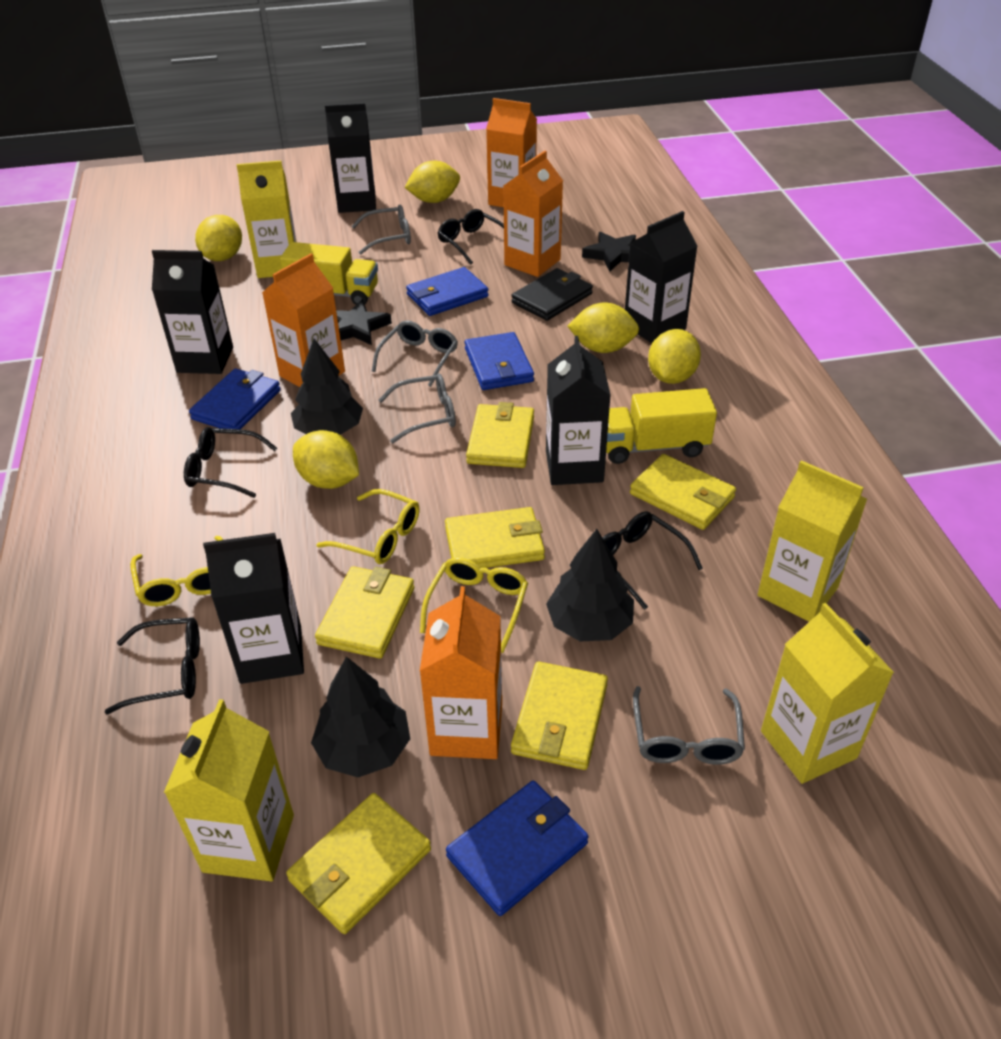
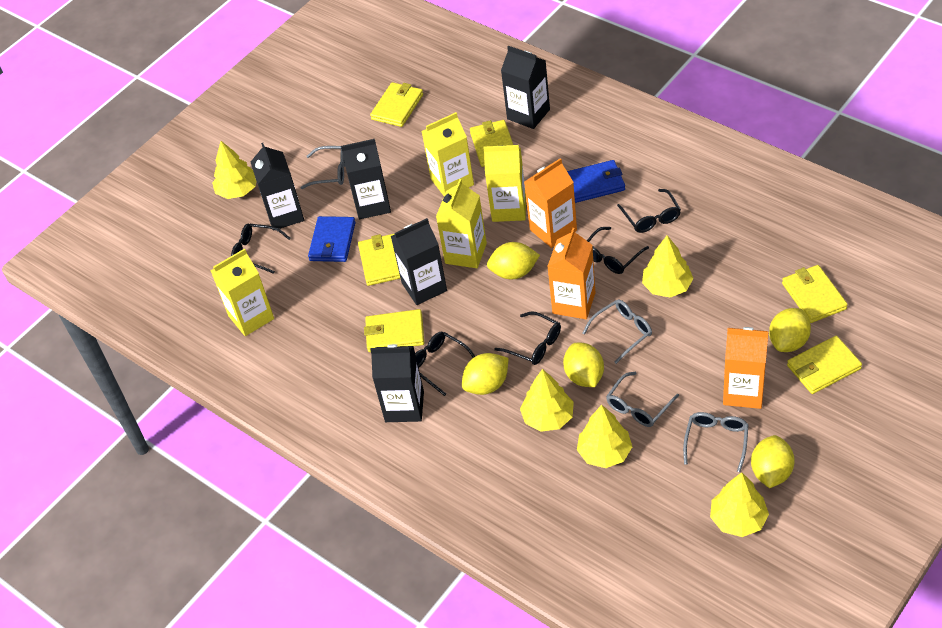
black glasses: 4 -> 5
black star: 2 -> 0
black tree: 3 -> 0
black wallet: 1 -> 0
blue wallet: 4 -> 2
orange carton: 4 -> 3
yellow glasses: 3 -> 0
yellow tree: 0 -> 5
yellow truck: 2 -> 0

